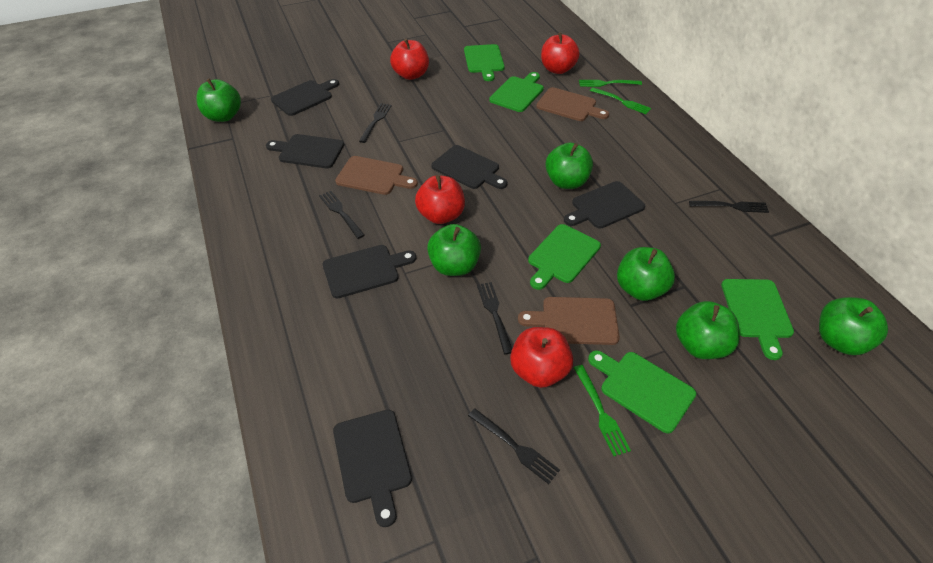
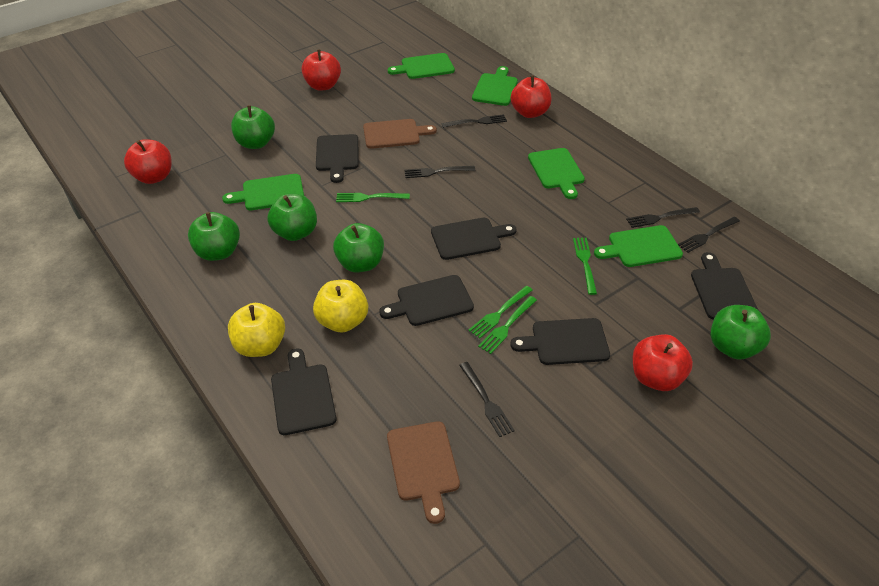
brown cutting board: 3 -> 2
green apple: 6 -> 5
green fork: 3 -> 4
yellow apple: 0 -> 2

